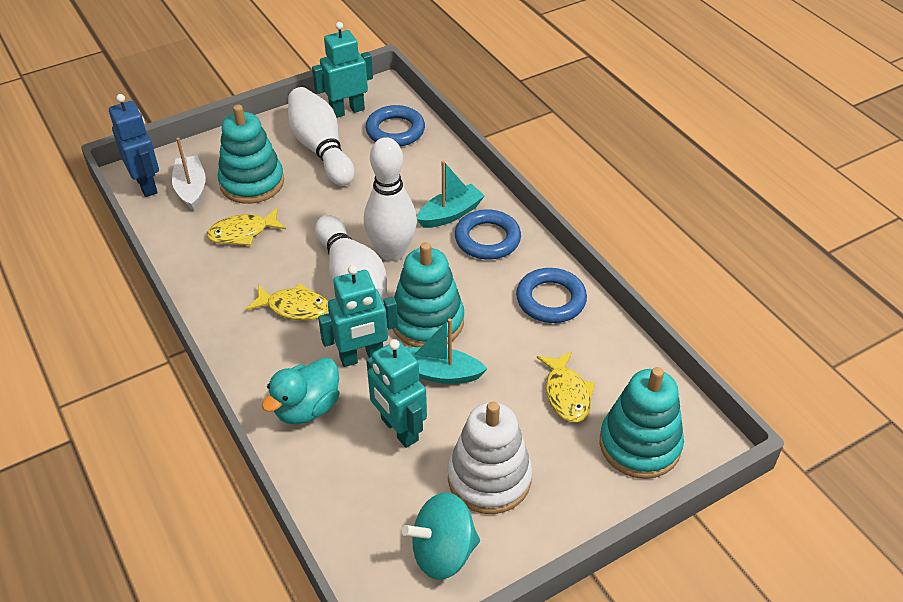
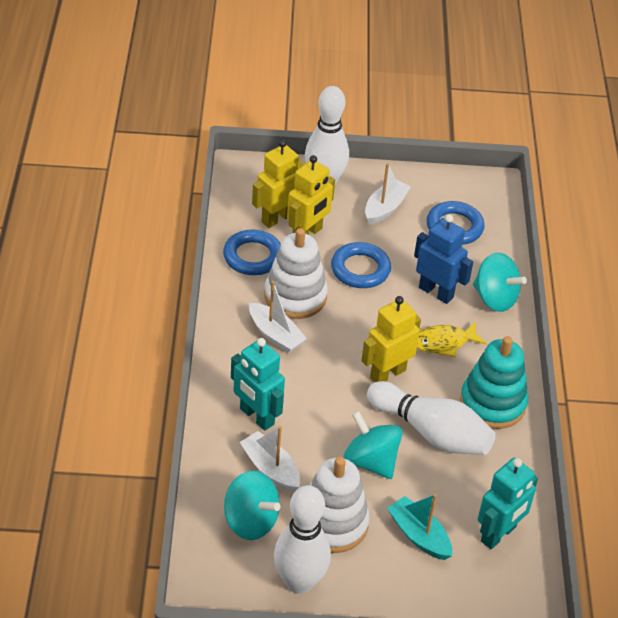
turquoise boat: 2 -> 1
turquoise duck: 1 -> 0
turquoise robot: 3 -> 2
turquoise spinning top: 1 -> 3
turquoise stacking toy: 3 -> 1
white boat: 1 -> 3
white stacking toy: 1 -> 2
yellow fish: 3 -> 1
yellow robot: 0 -> 3

